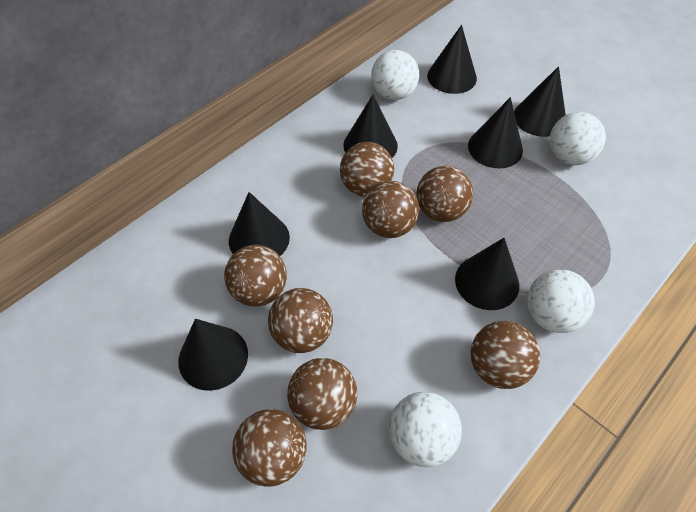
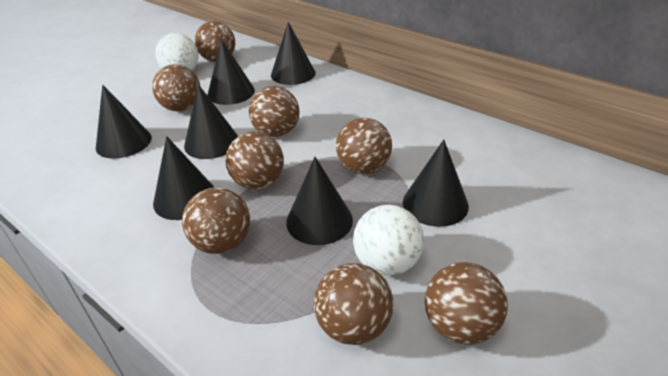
white ball: 4 -> 2

